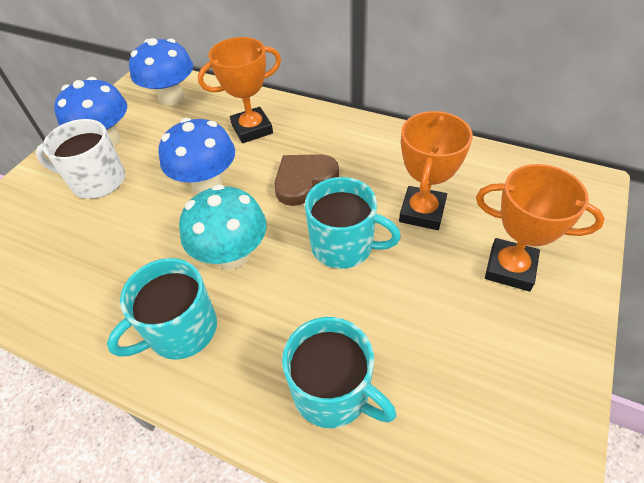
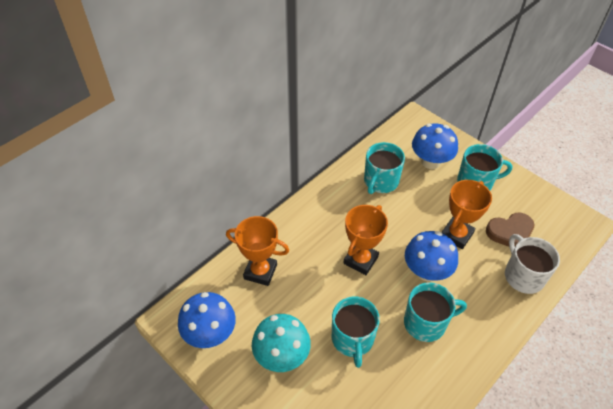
turquoise mug: 3 -> 4

